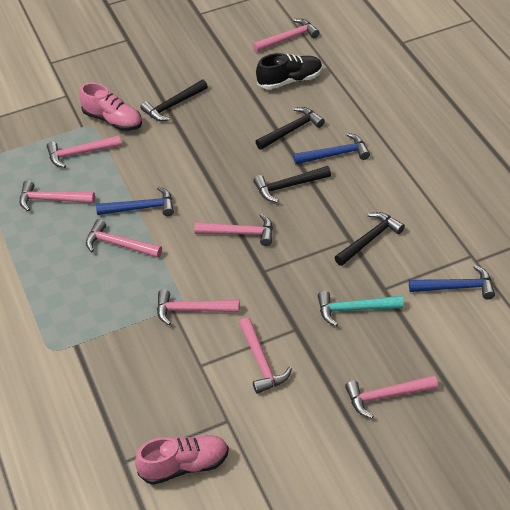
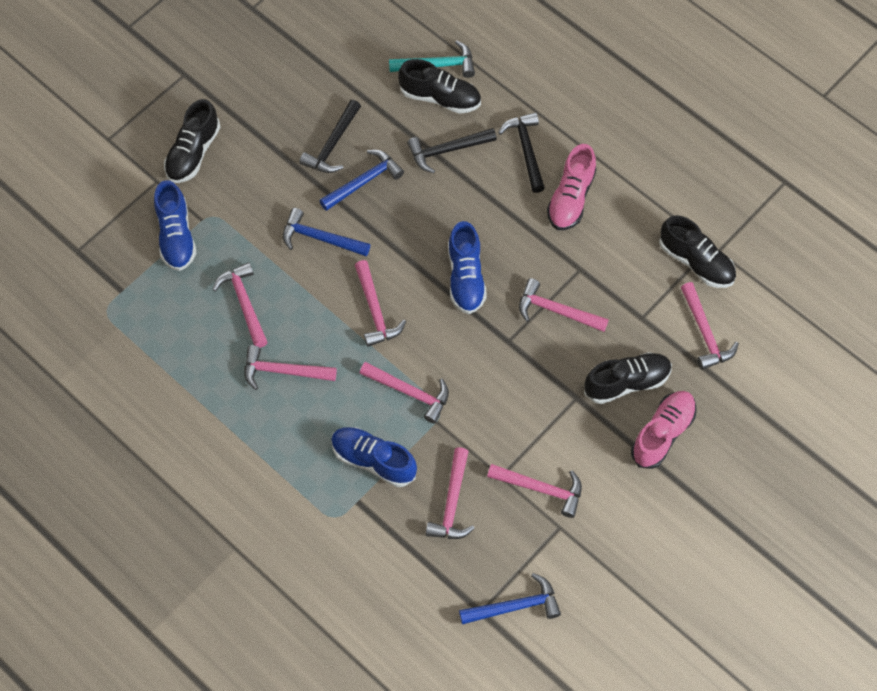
black hammer: 4 -> 3
black shoe: 1 -> 4
blue shoe: 0 -> 3

